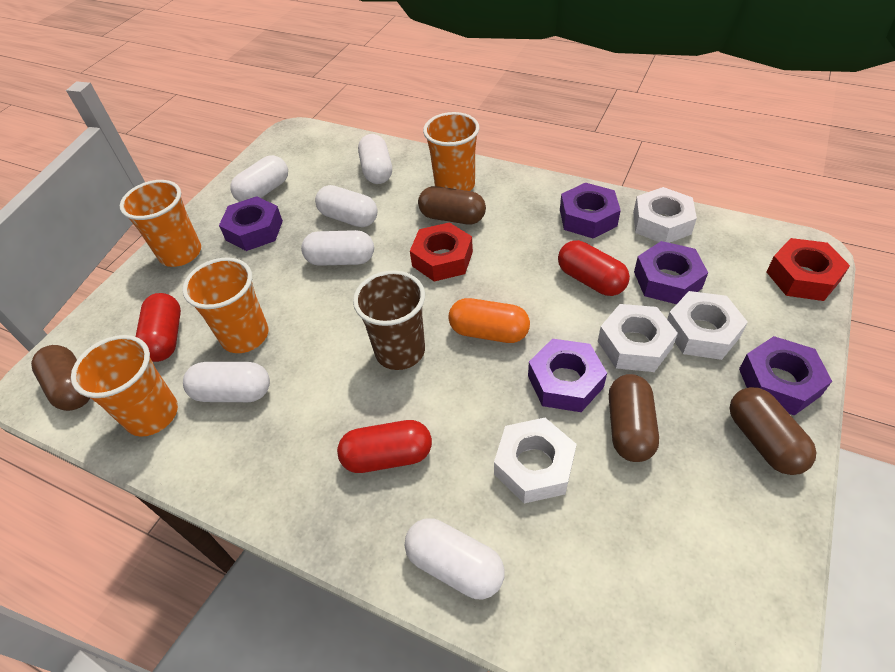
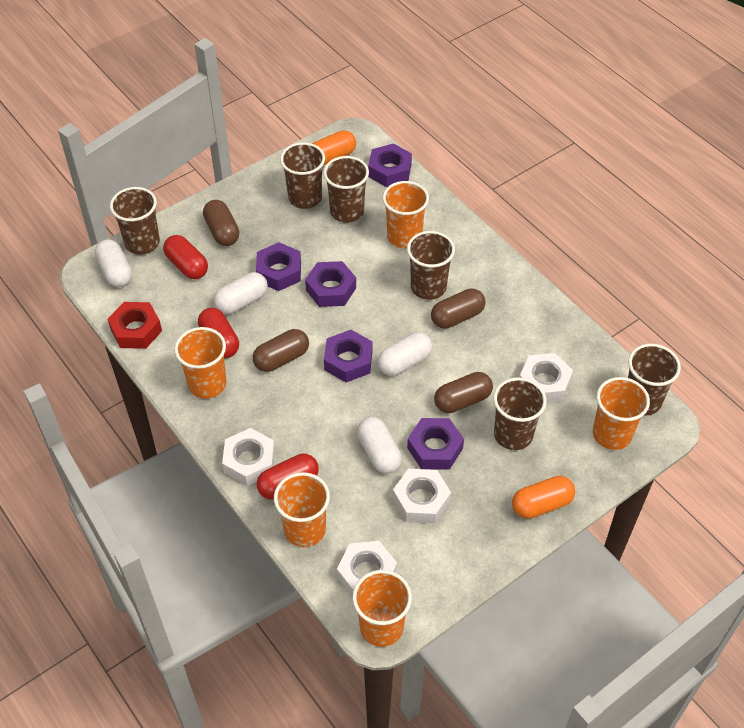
brown cup: 1 -> 6
orange capsule: 1 -> 2
orange cup: 4 -> 5
red nut: 2 -> 1
white capsule: 6 -> 4

